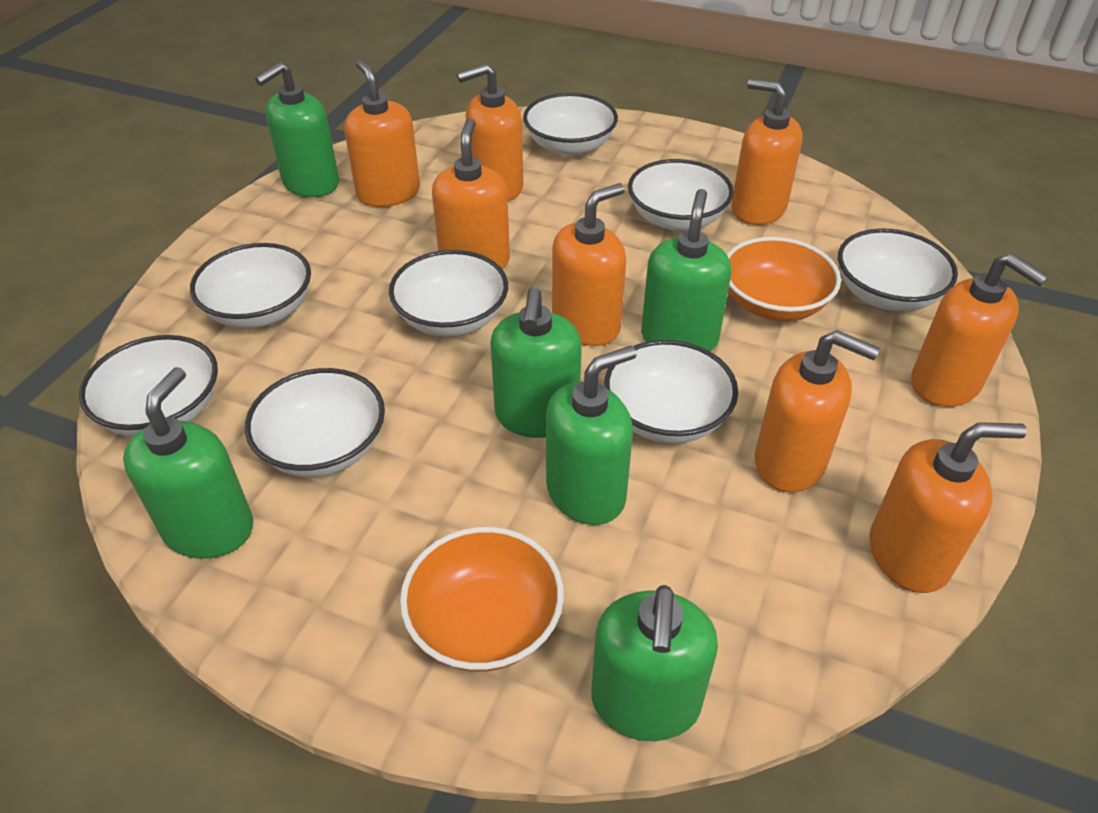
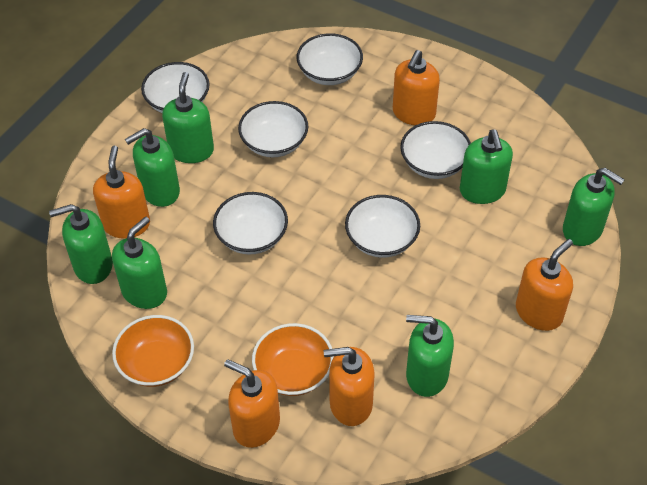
green soap dispenser: 6 -> 7
orange soap dispenser: 8 -> 5
white bowl: 8 -> 6

